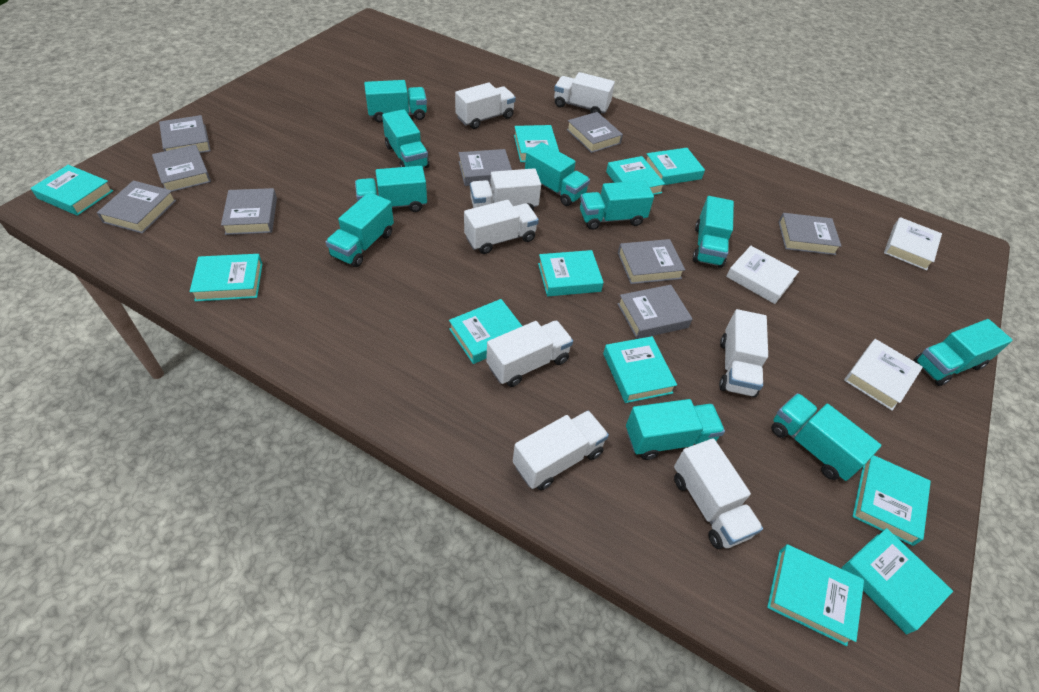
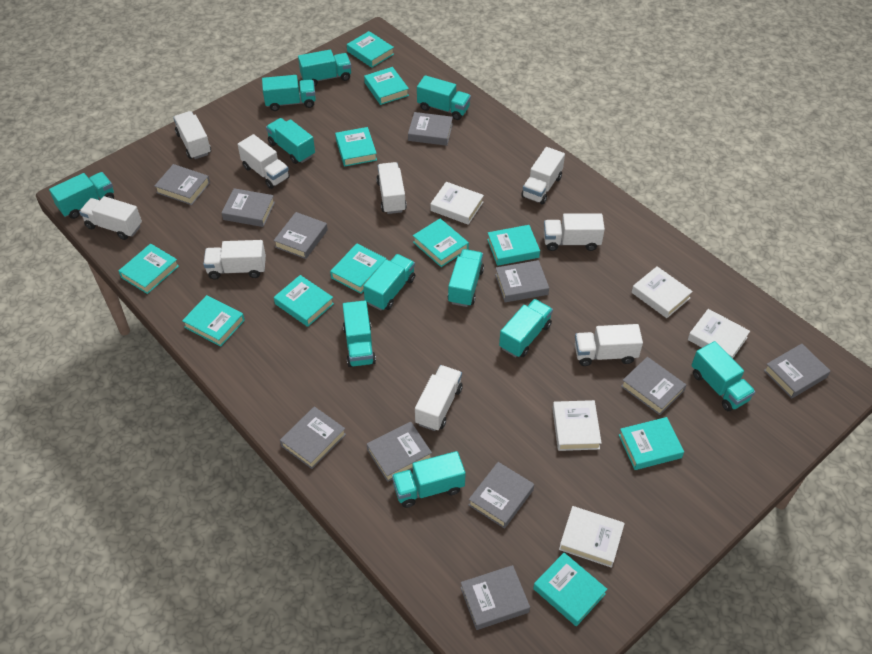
grey book: 9 -> 11
turquoise truck: 10 -> 11
white book: 3 -> 5
white truck: 8 -> 9

